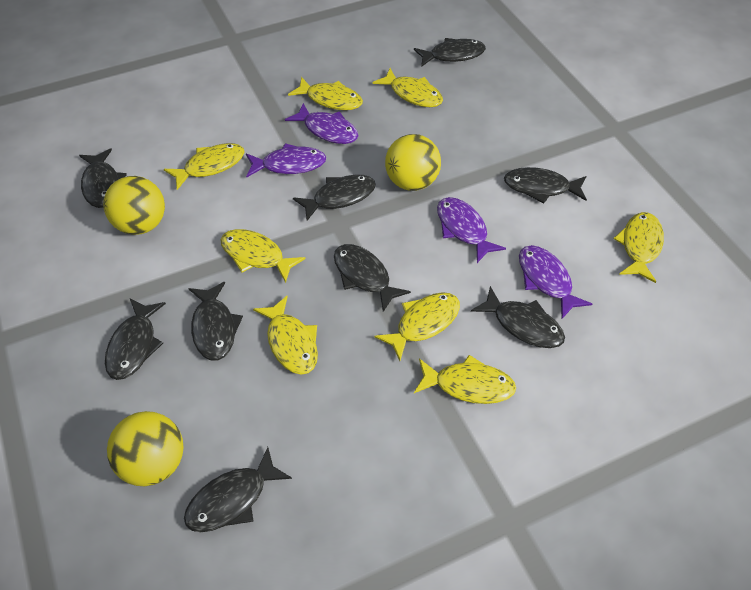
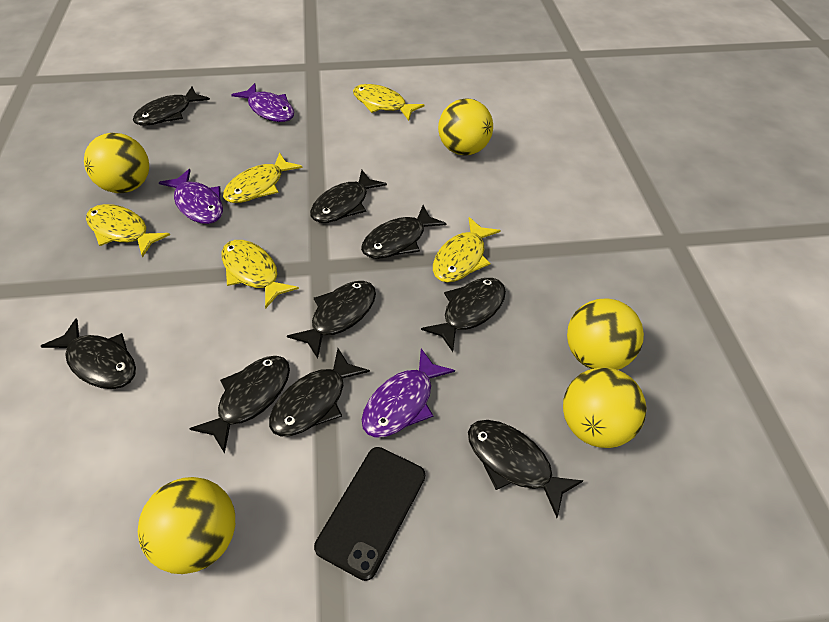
black phone: 0 -> 1
purple fish: 4 -> 3
yellow ball: 3 -> 5
yellow fish: 8 -> 5

